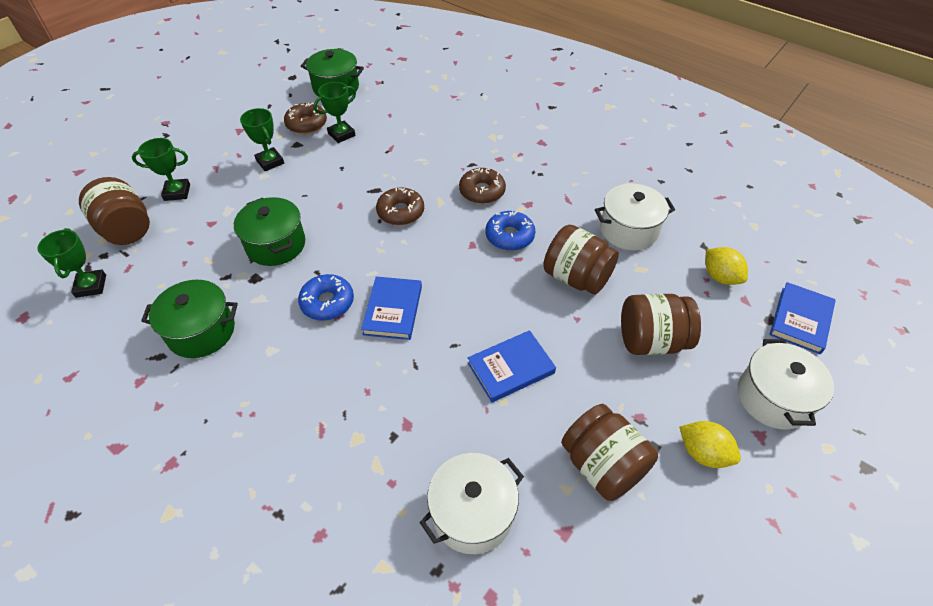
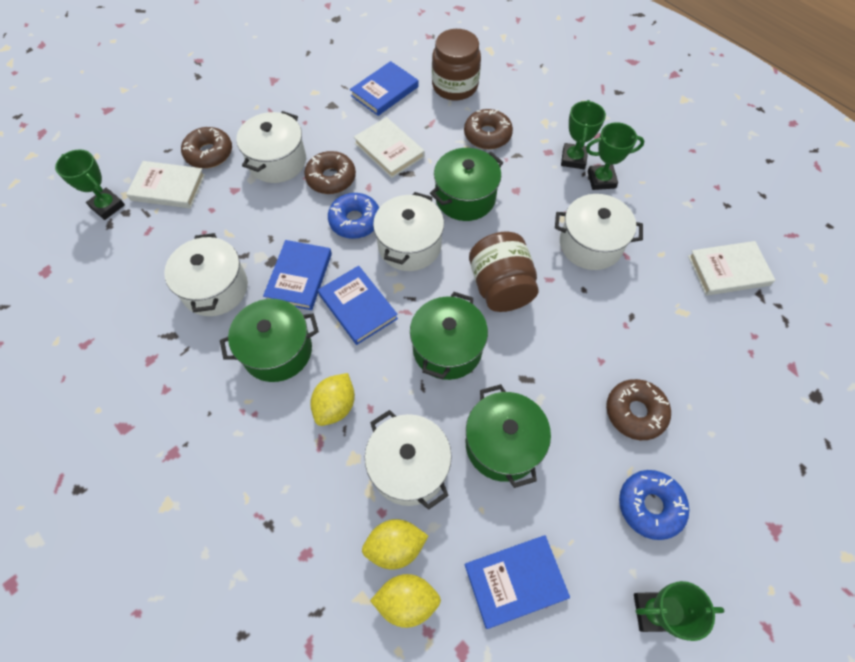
blue book: 3 -> 4
brown donut: 3 -> 4
brown jar: 4 -> 2
green pot: 3 -> 4
white book: 0 -> 3
white pot: 3 -> 5
yellow lemon: 2 -> 3

